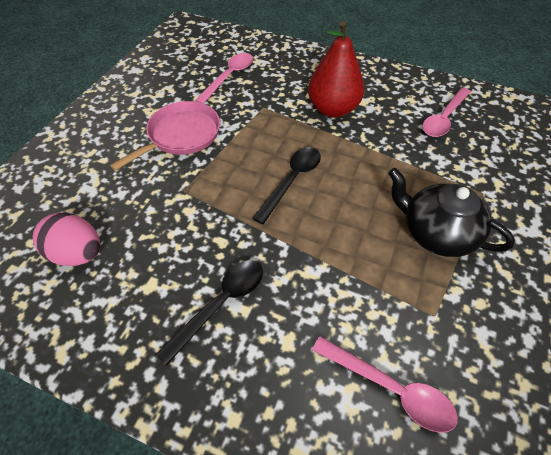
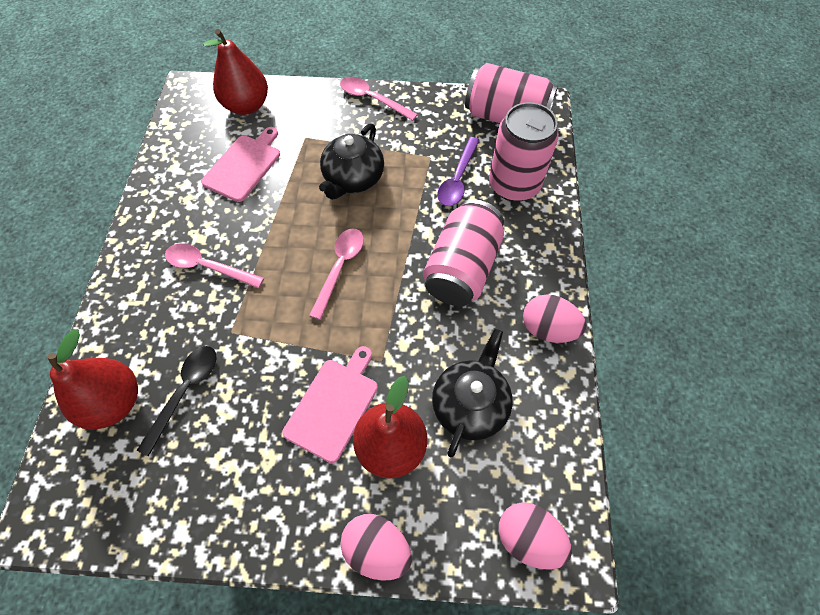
black spoon: 2 -> 1
black teapot: 1 -> 2
pink can: 0 -> 3
pink cutting board: 0 -> 2
pink egg: 1 -> 3
pink pan: 1 -> 0
purple spoon: 0 -> 1
red pear: 1 -> 3

